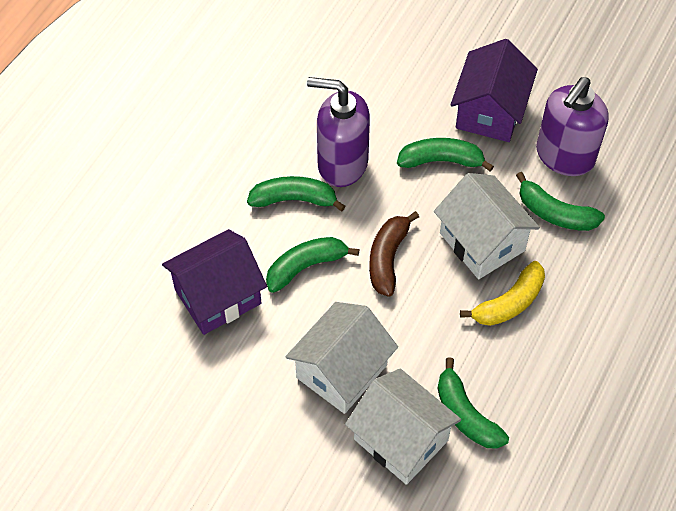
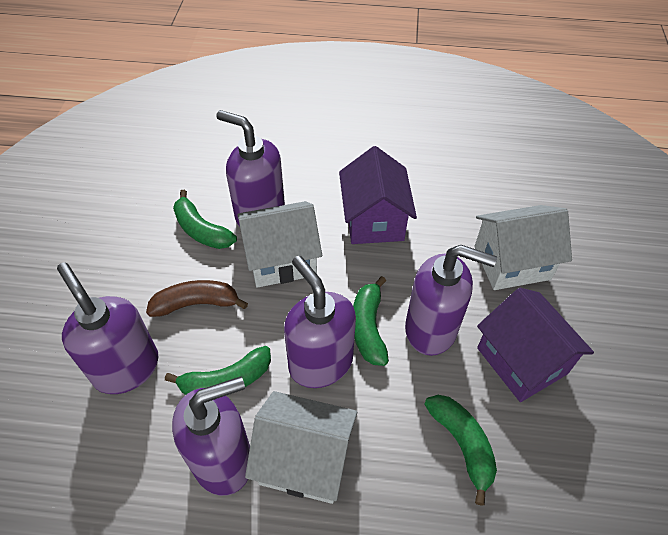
green banana: 5 -> 4
purple soap dispenser: 2 -> 5
yellow banana: 1 -> 0

